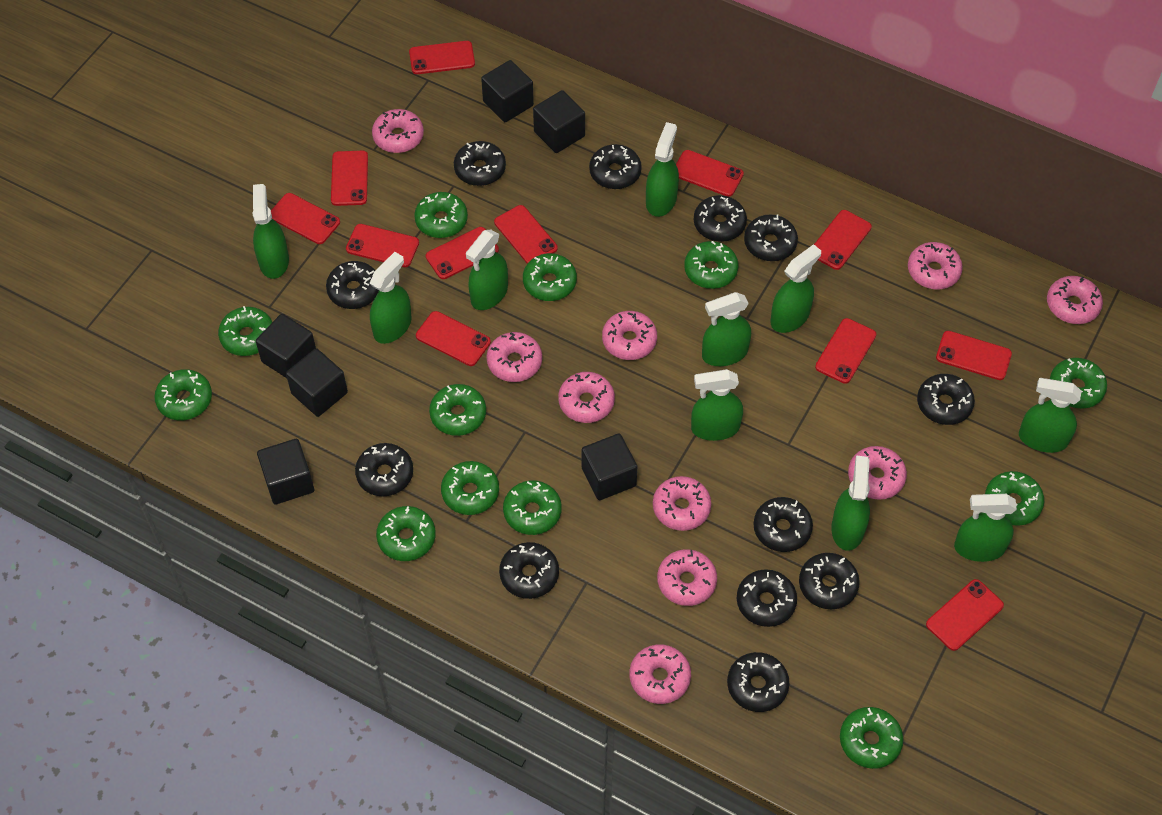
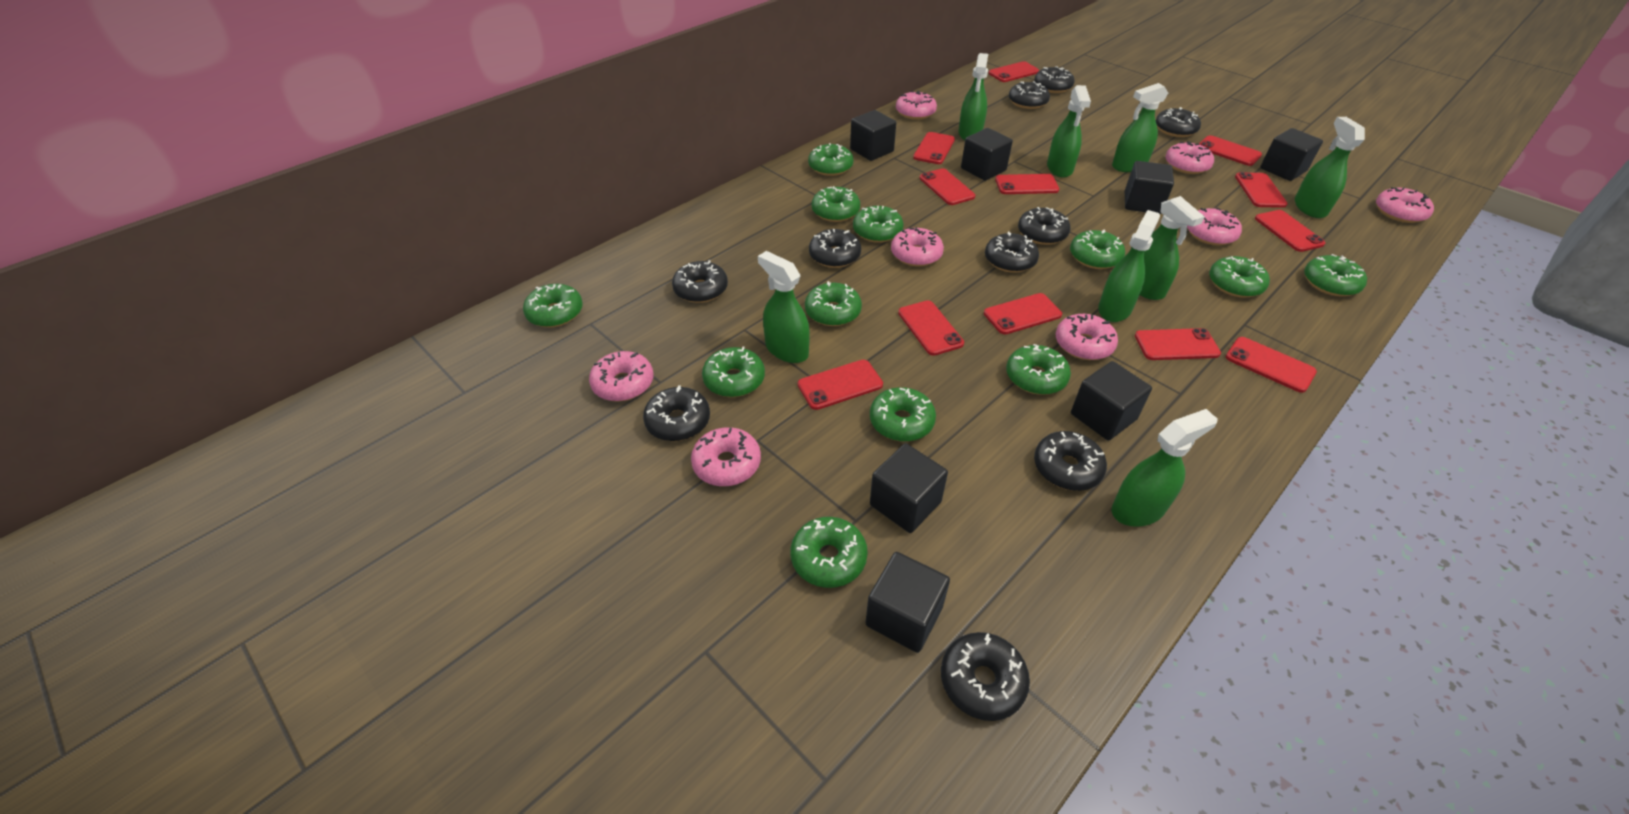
black cube: 6 -> 7
black donut: 12 -> 10
green spray bottle: 10 -> 8
pink donut: 10 -> 8

